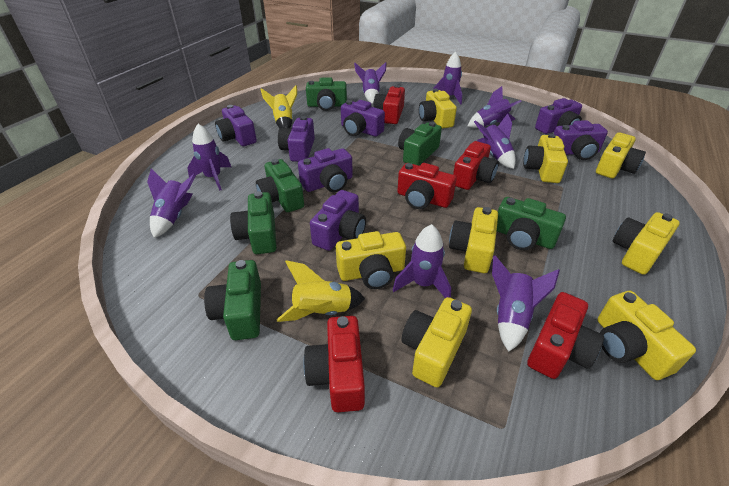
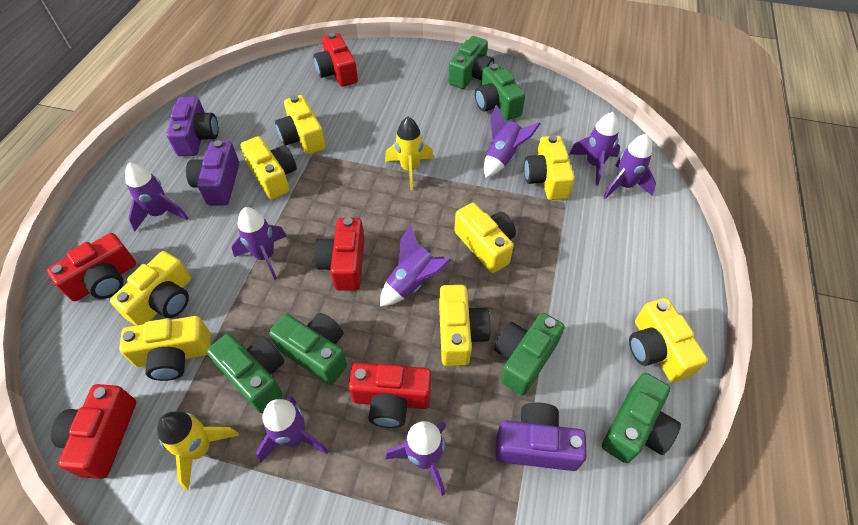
purple camera: 7 -> 3

